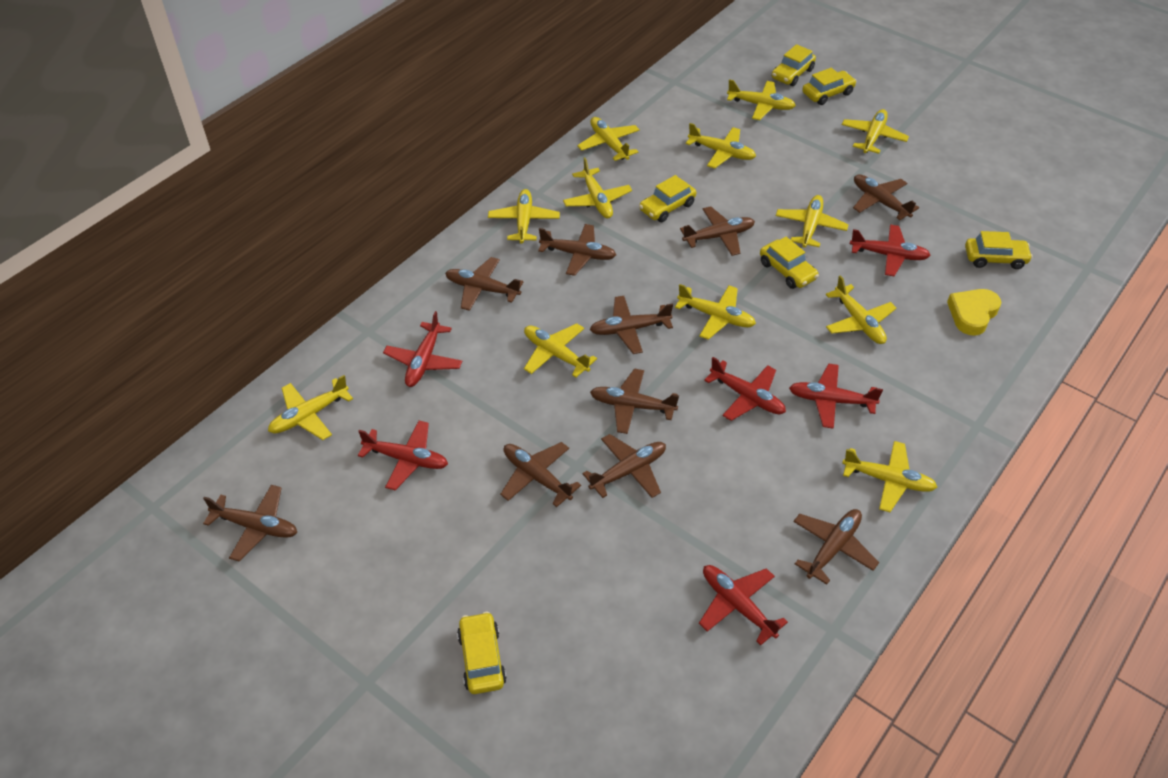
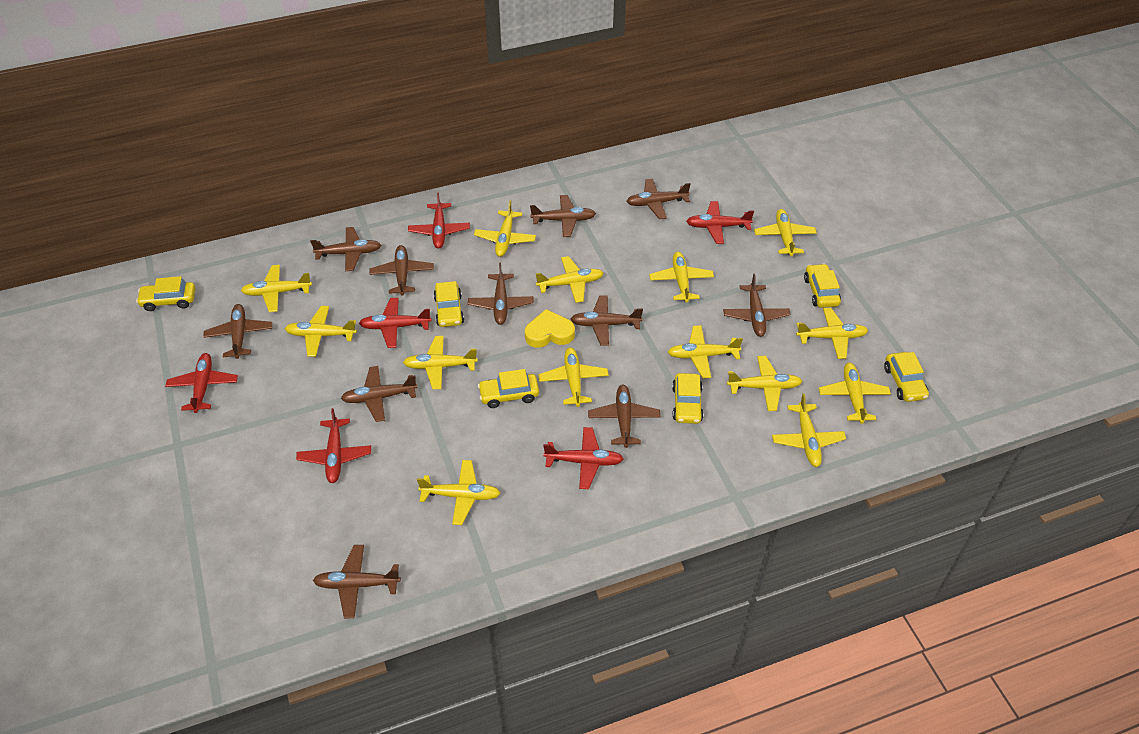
brown plane: 10 -> 11
yellow plane: 12 -> 14

